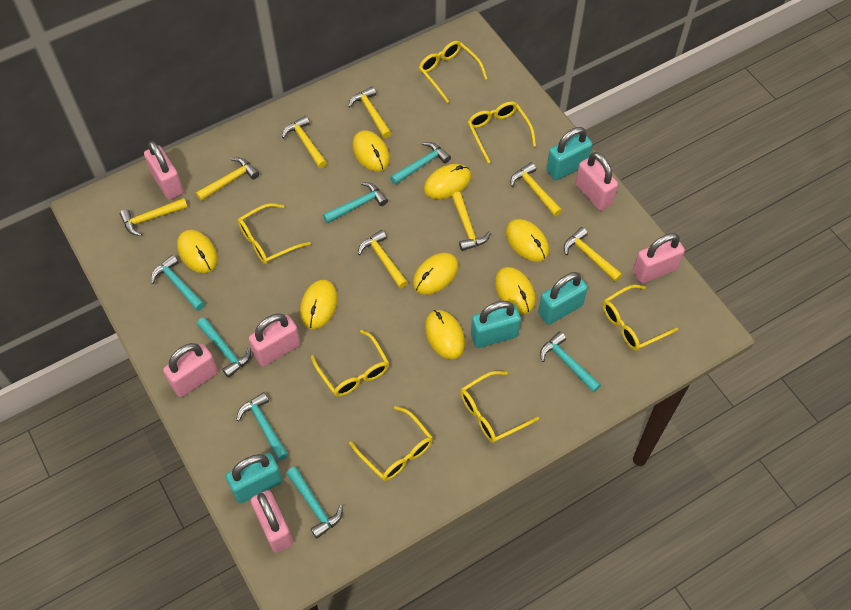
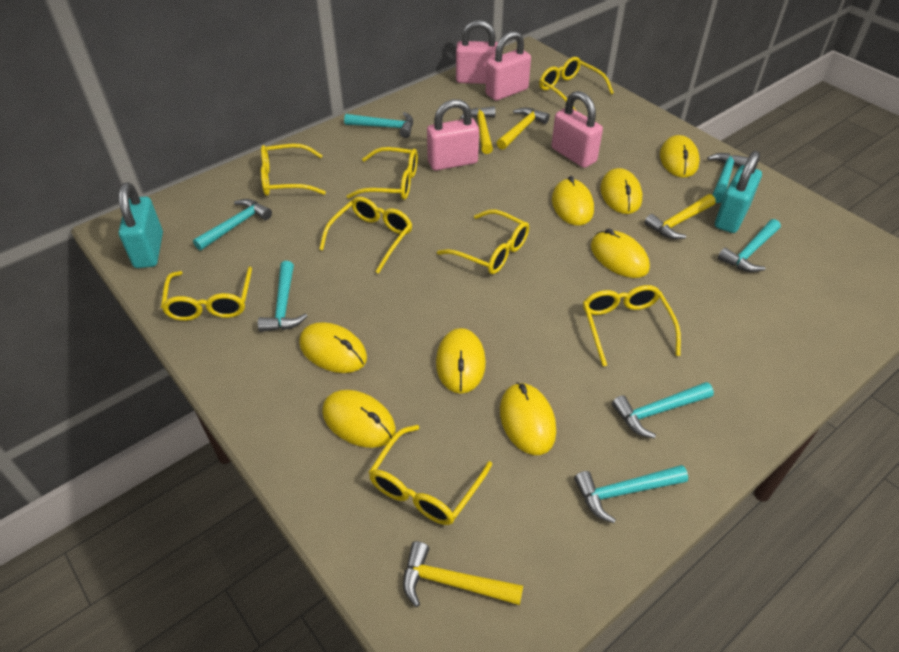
pink padlock: 6 -> 4
turquoise padlock: 4 -> 2
yellow glasses: 7 -> 8
yellow hammer: 8 -> 4

